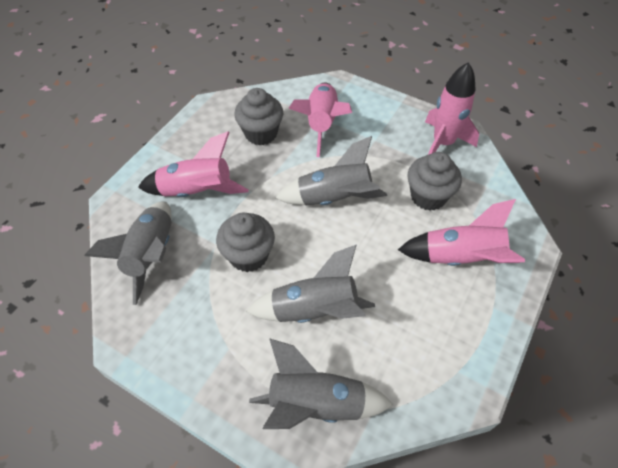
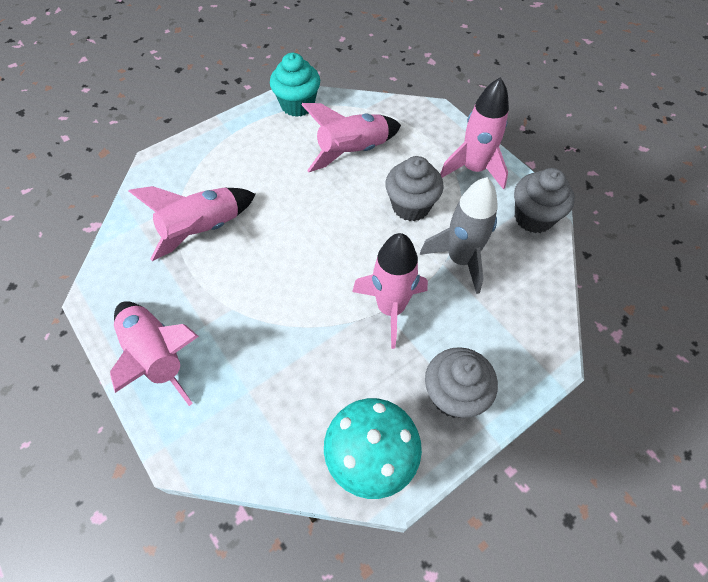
grey rocket: 4 -> 1
pink rocket: 4 -> 5
turquoise cupcake: 0 -> 1
turquoise mushroom: 0 -> 1

